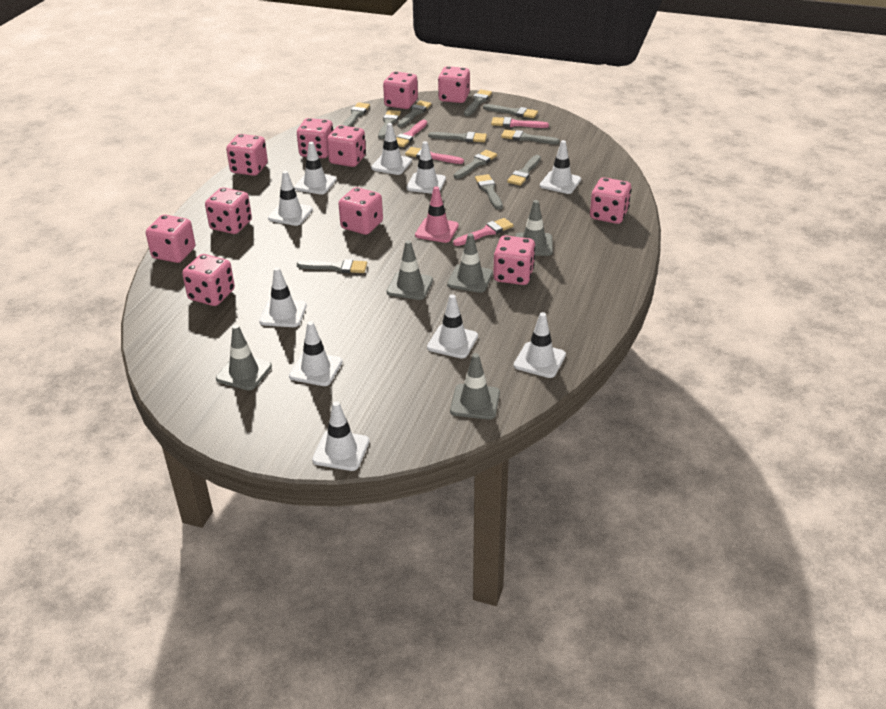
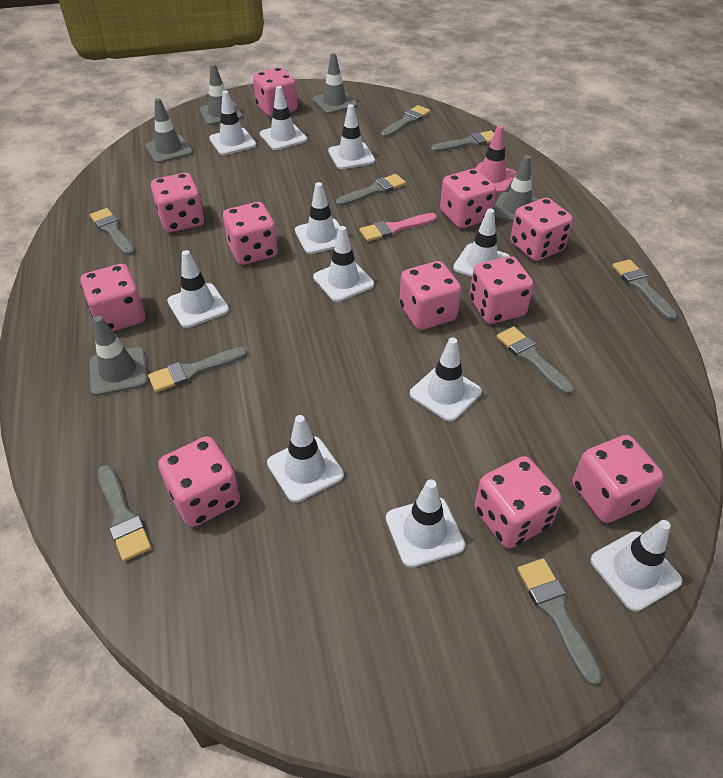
grey brush: 11 -> 9
pink brush: 4 -> 1
white traffic cone: 10 -> 11

